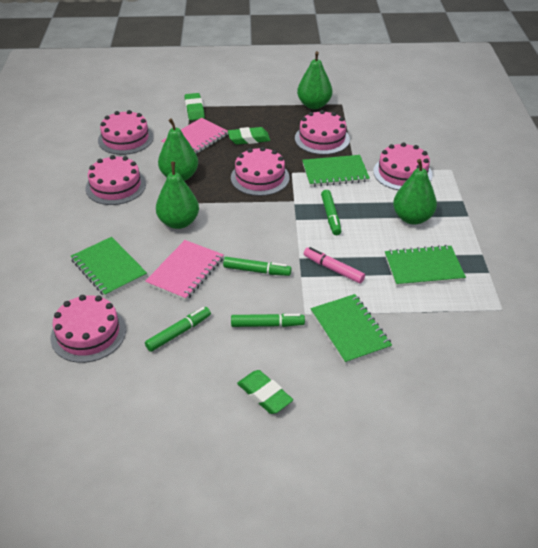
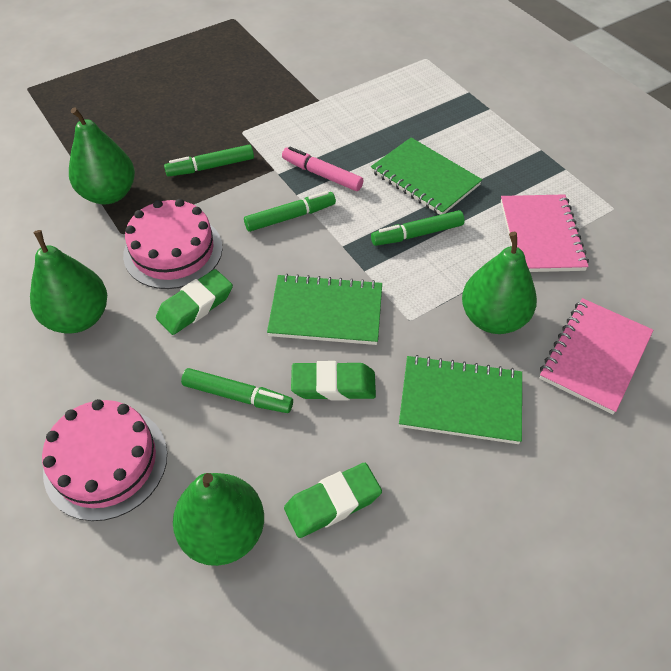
green notebook: 4 -> 3
pink cake: 6 -> 2

